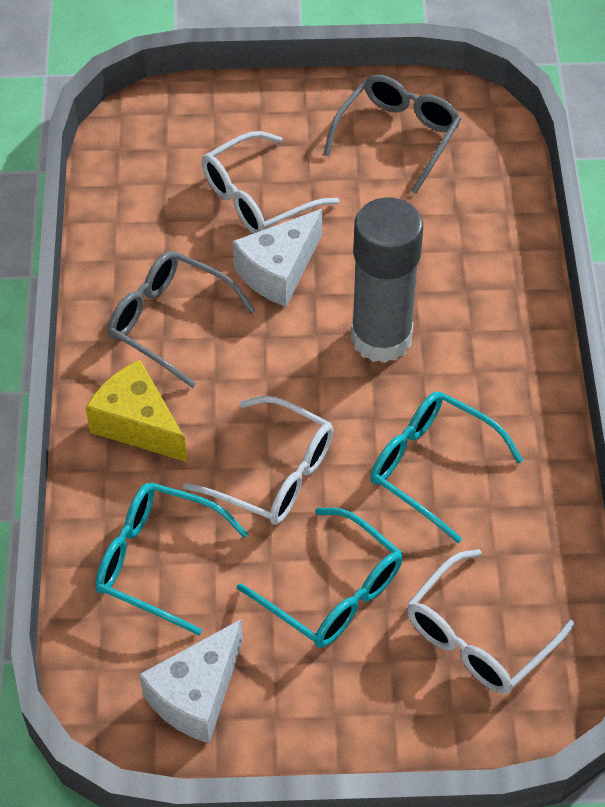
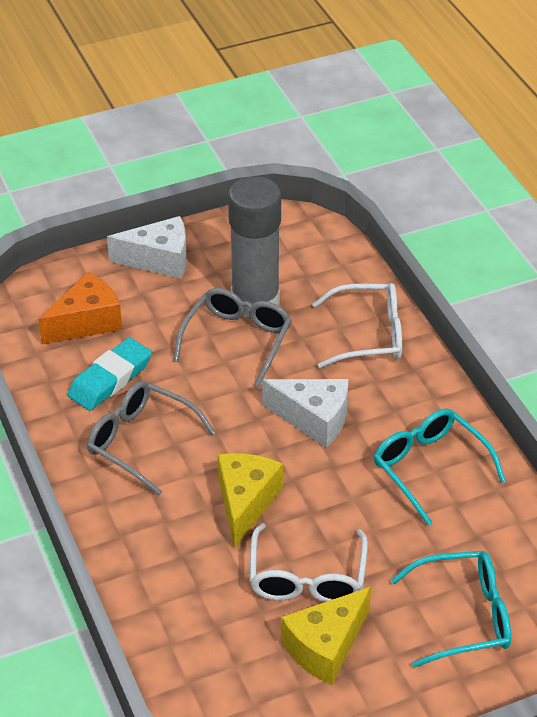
orange cheese: 0 -> 1
turquoise eraser: 0 -> 1
turquoise glasses: 3 -> 2
white glasses: 3 -> 2
yellow cheese: 1 -> 2

